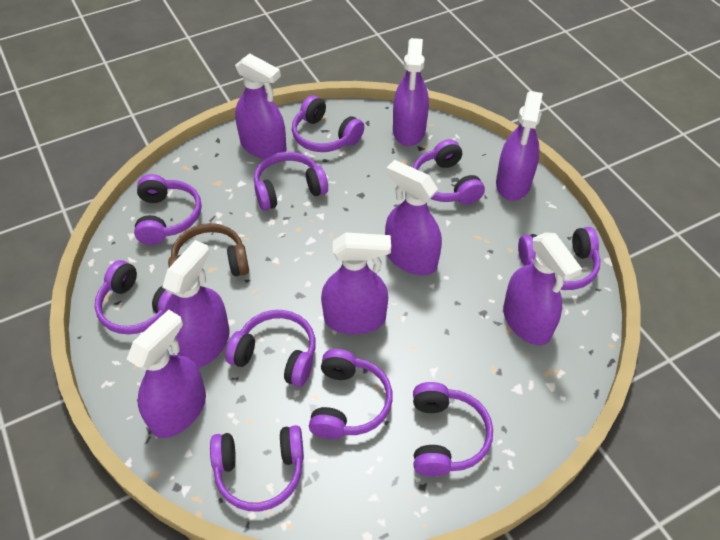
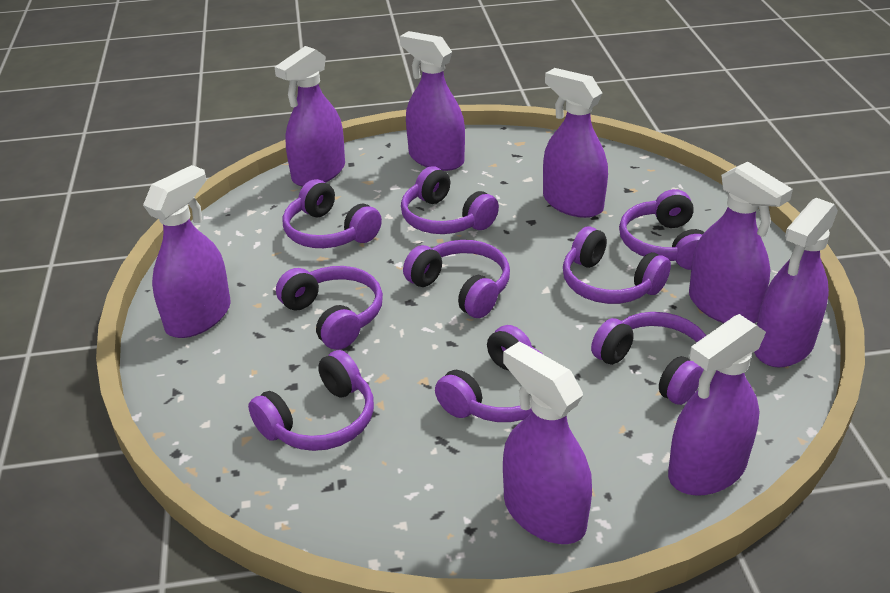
brown headphones: 1 -> 0
purple headphones: 10 -> 9

